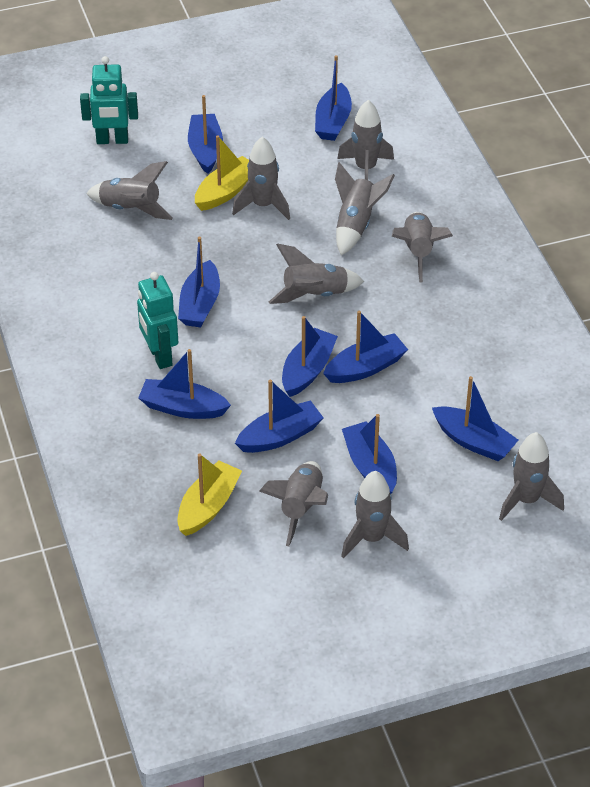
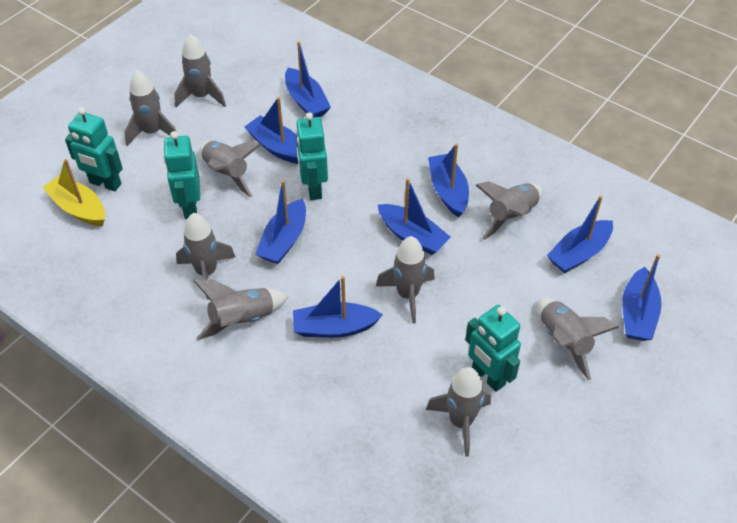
blue boat: 9 -> 8
turquoise robot: 2 -> 4
yellow boat: 2 -> 1

